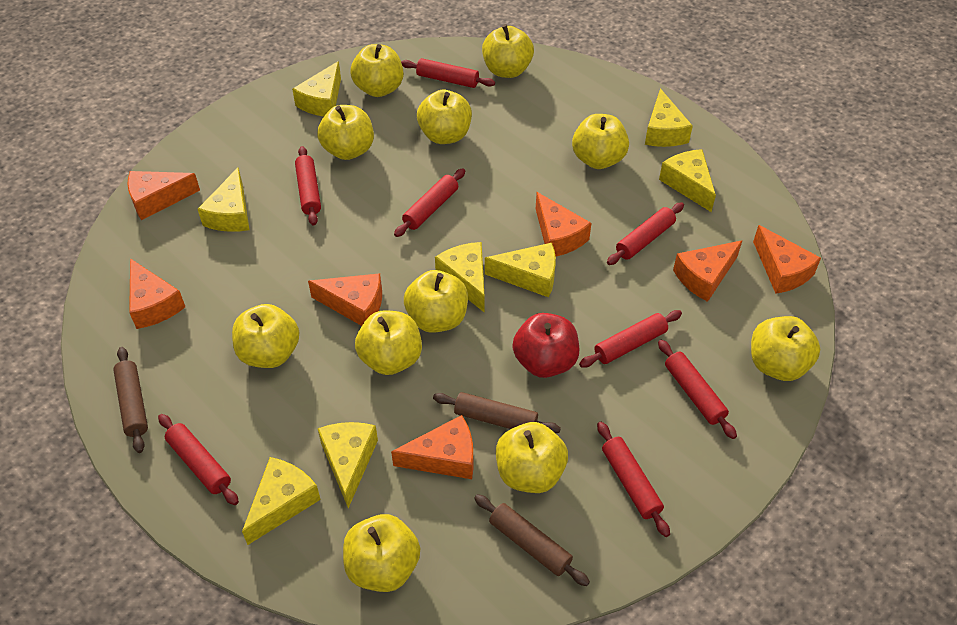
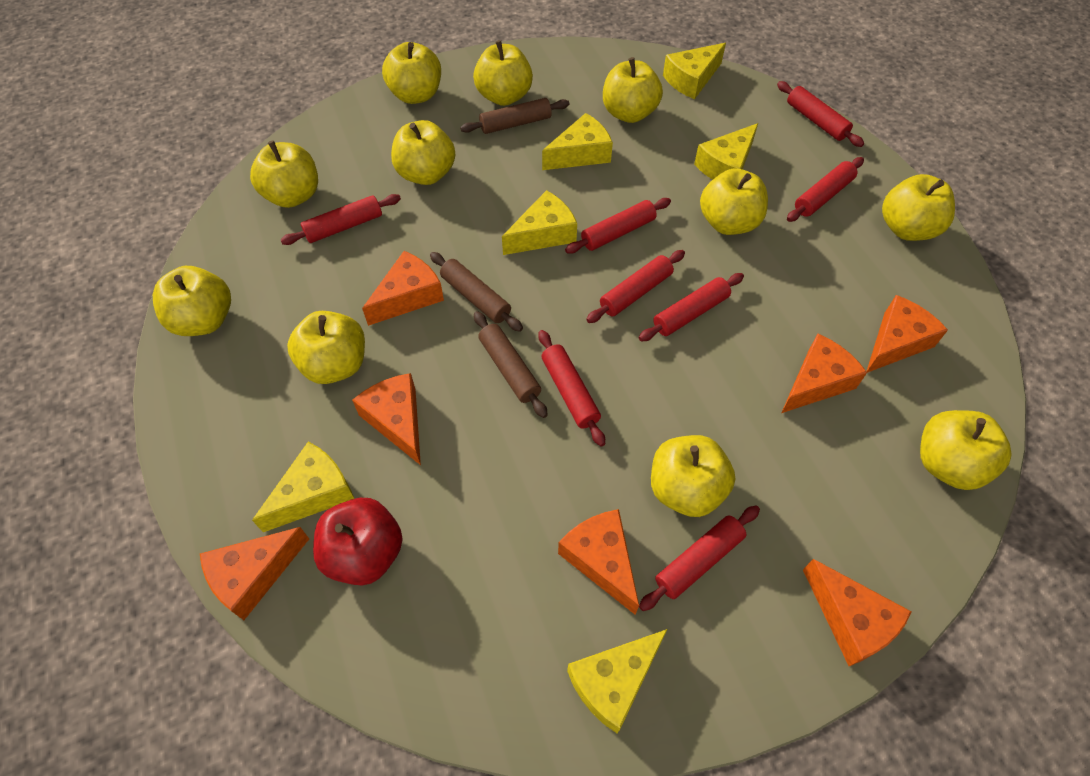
yellow cheese: 8 -> 6

